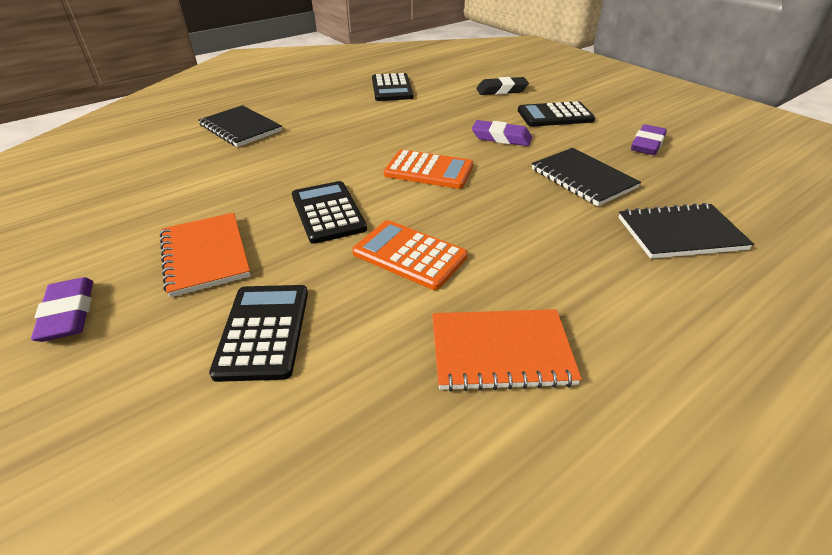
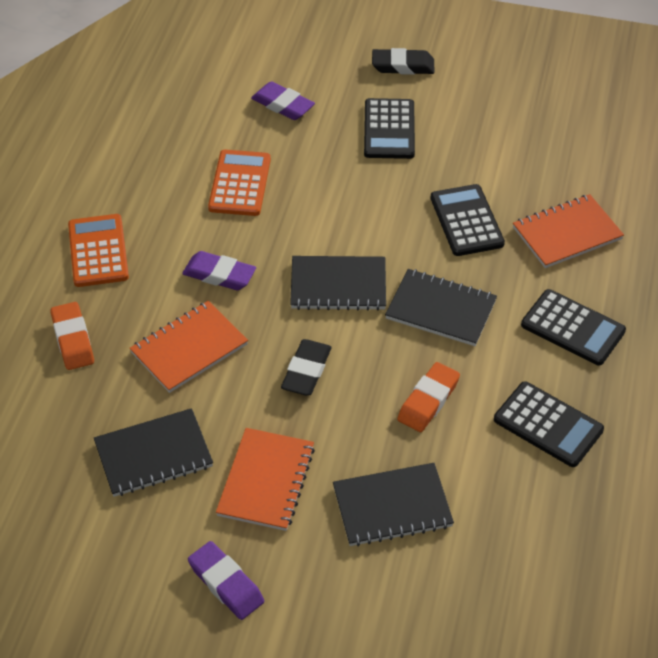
black eraser: 1 -> 2
black notebook: 3 -> 4
orange eraser: 0 -> 2
orange notebook: 2 -> 3

